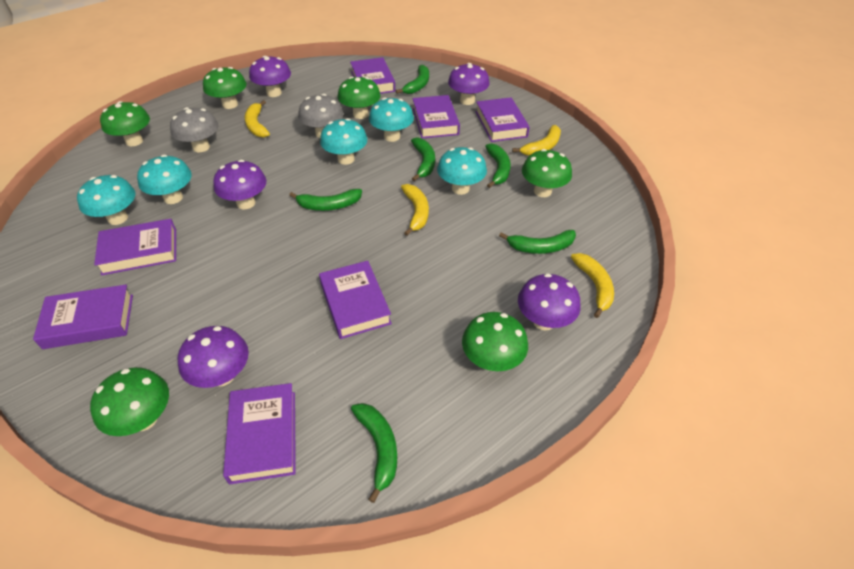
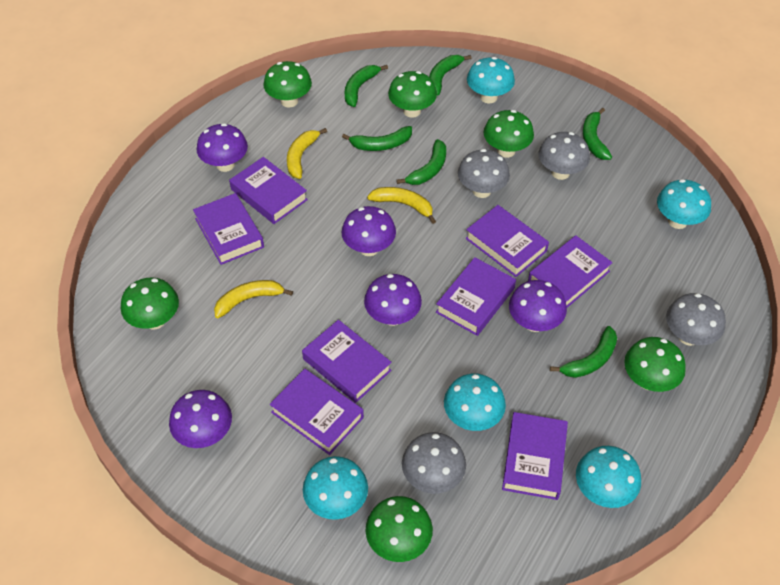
grey mushroom: 2 -> 4
purple book: 7 -> 8
yellow banana: 4 -> 3

